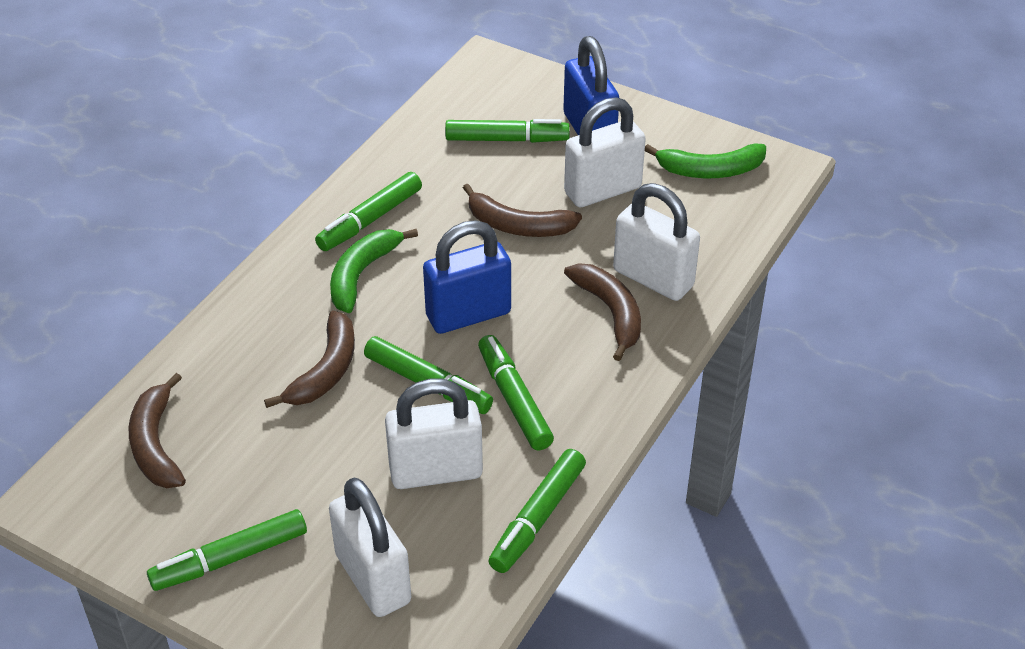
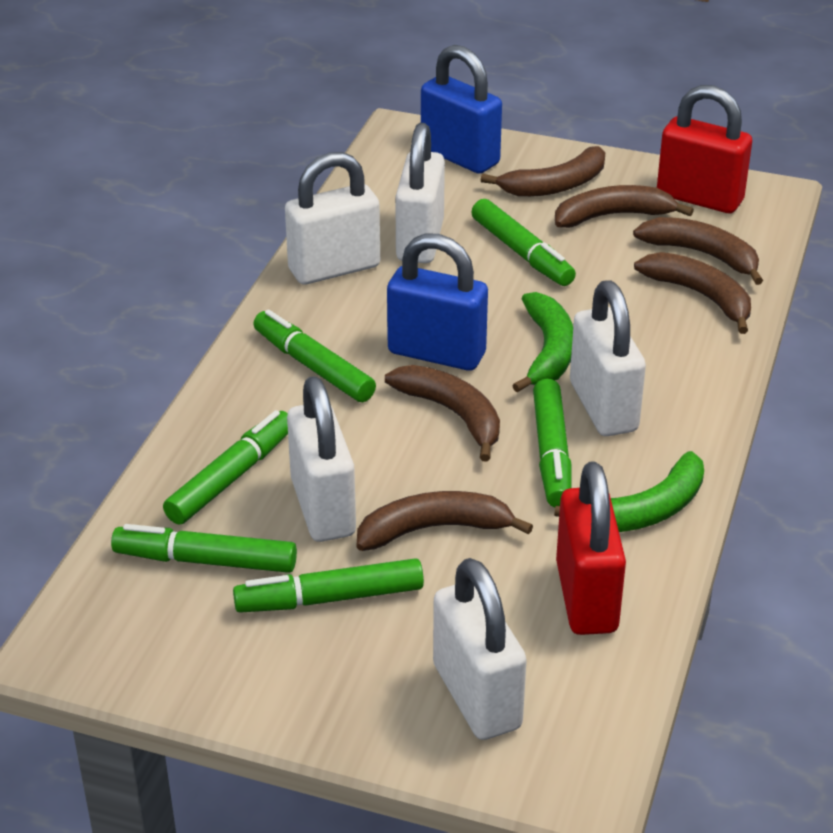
brown banana: 4 -> 6
red padlock: 0 -> 2
white padlock: 4 -> 5

